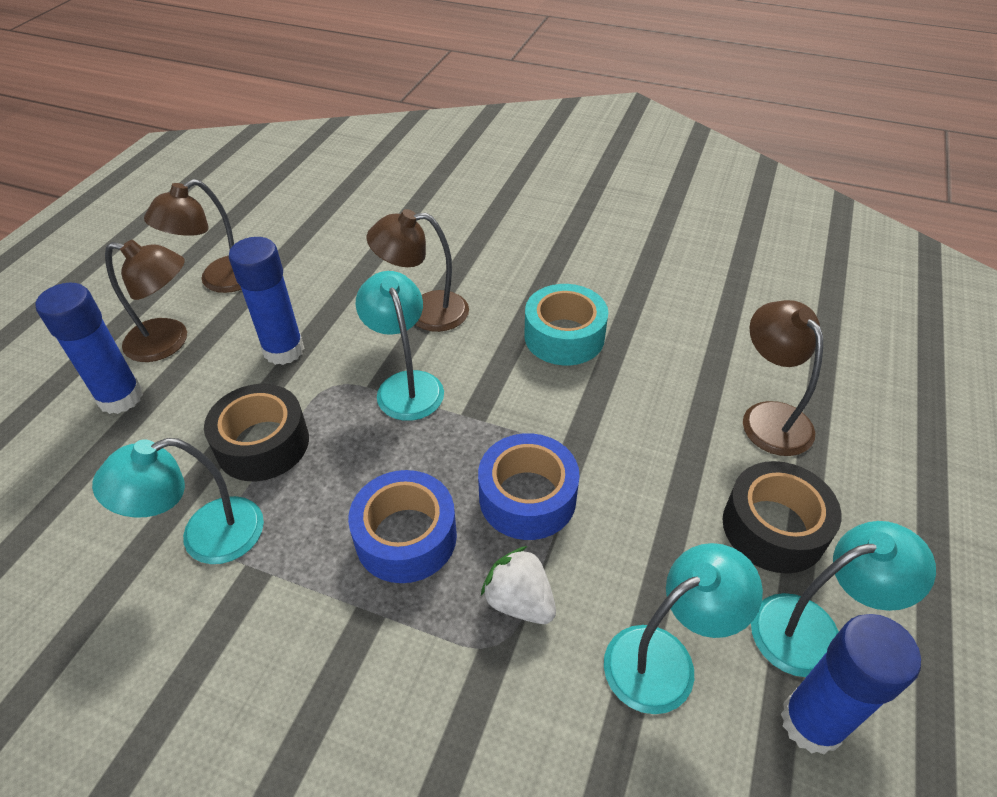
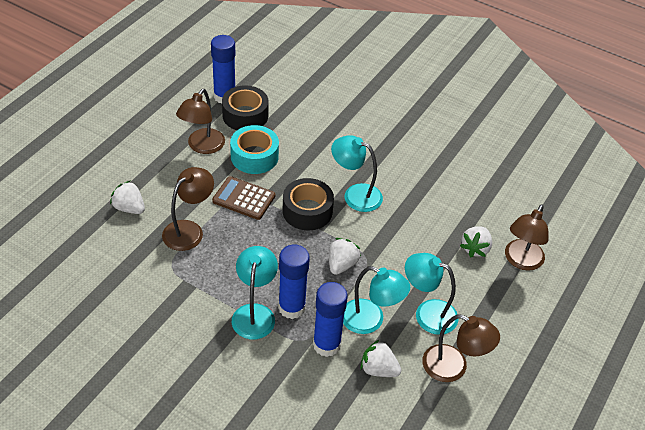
blue tape: 2 -> 0
brown calculator: 0 -> 1
white strawberry: 1 -> 4

